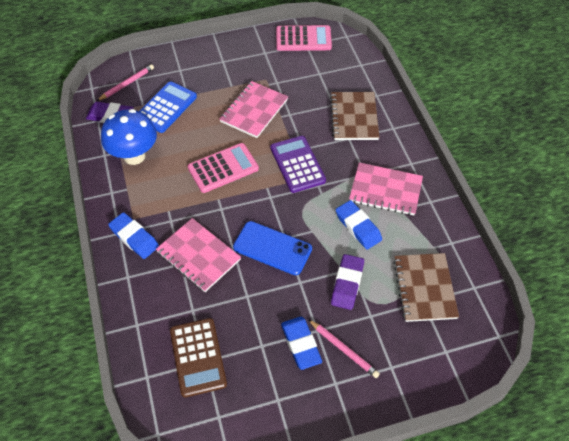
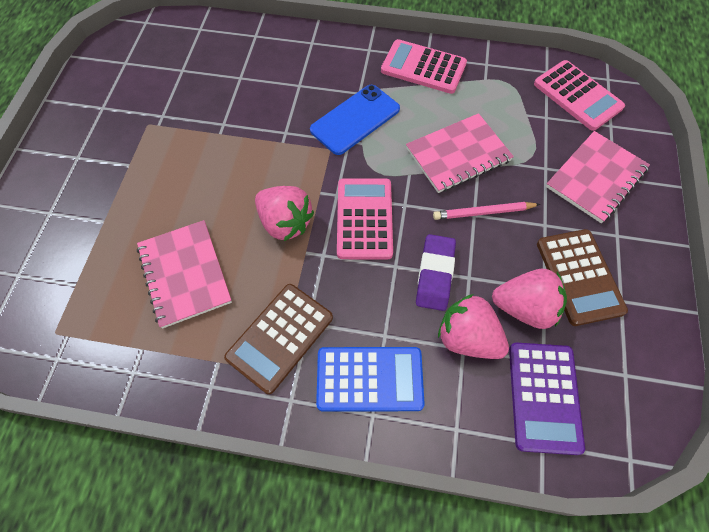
blue eraser: 3 -> 0
blue mushroom: 1 -> 0
brown calculator: 1 -> 2
brown notebook: 2 -> 0
pink calculator: 2 -> 3
pink pencil: 2 -> 1
pink strawberry: 0 -> 3
purple eraser: 2 -> 1

